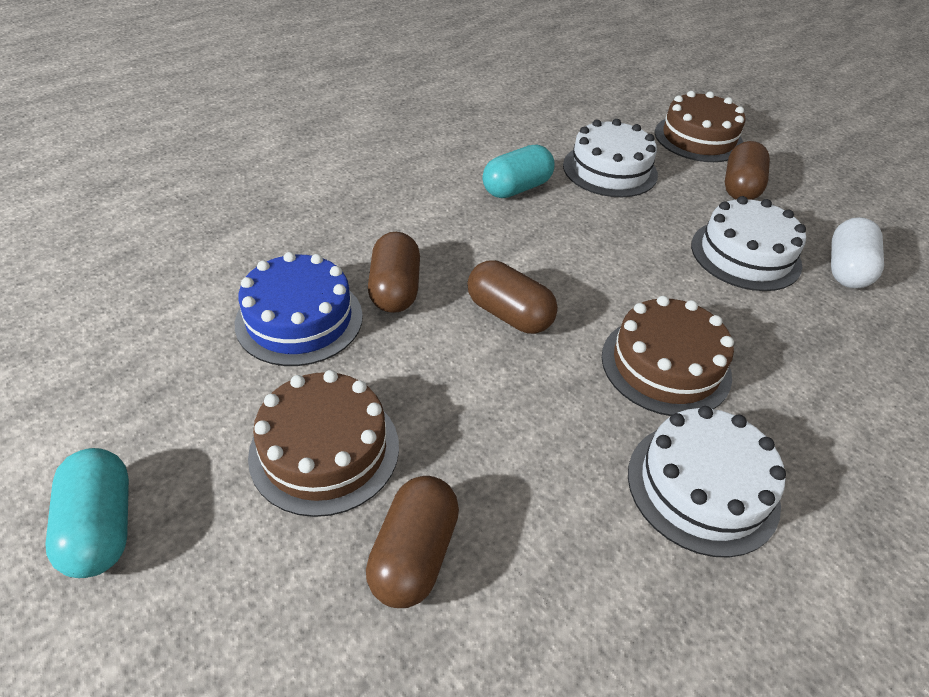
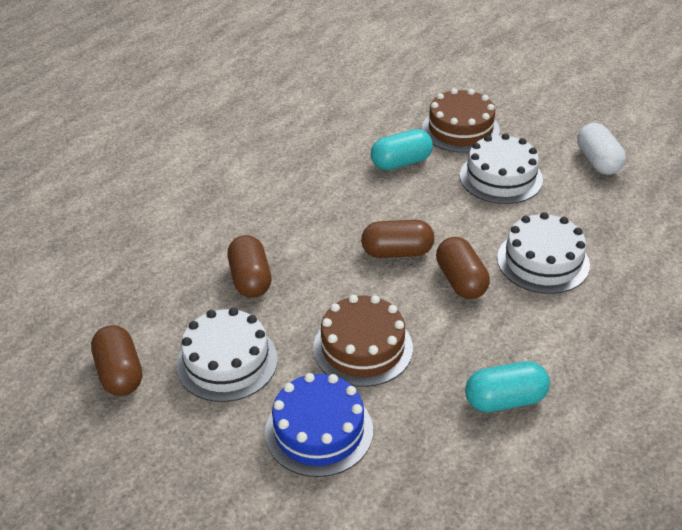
brown cake: 3 -> 2

